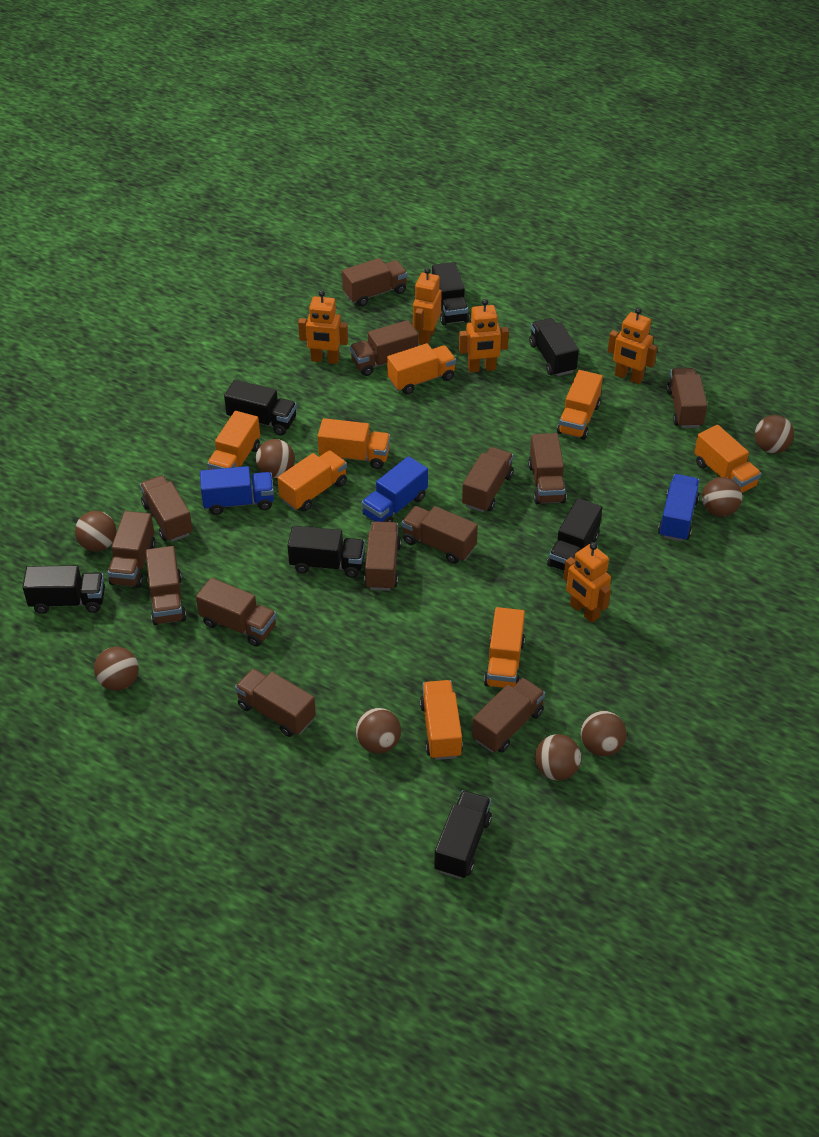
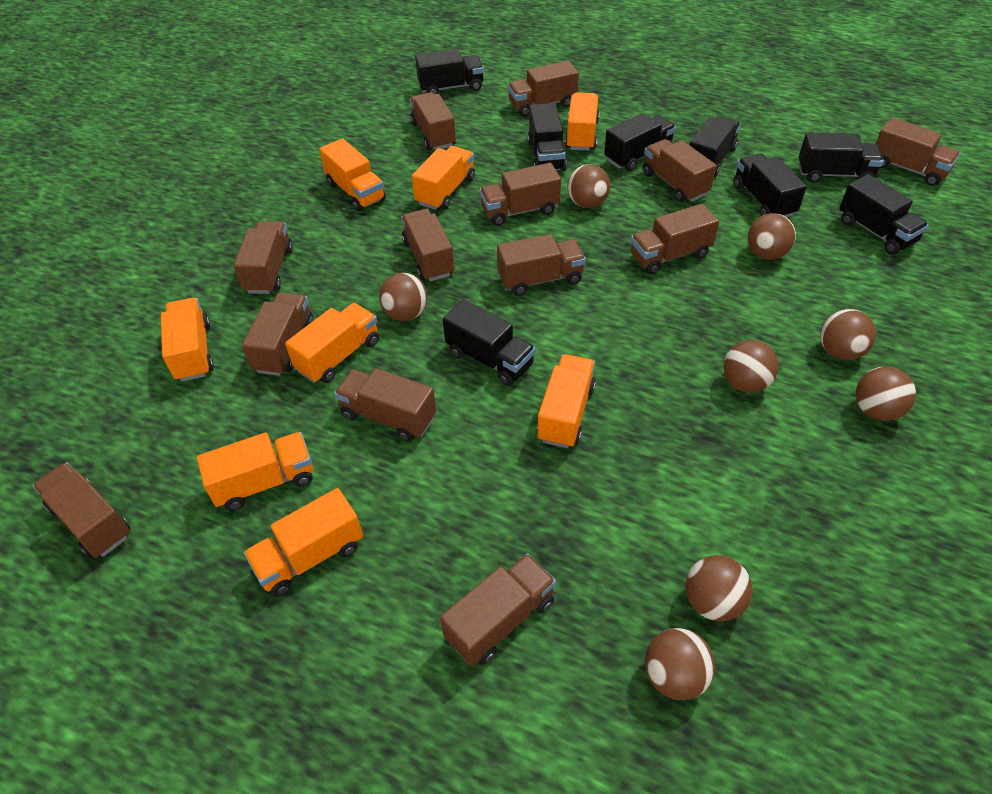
black truck: 7 -> 8
blue truck: 3 -> 0
orange robot: 5 -> 0

